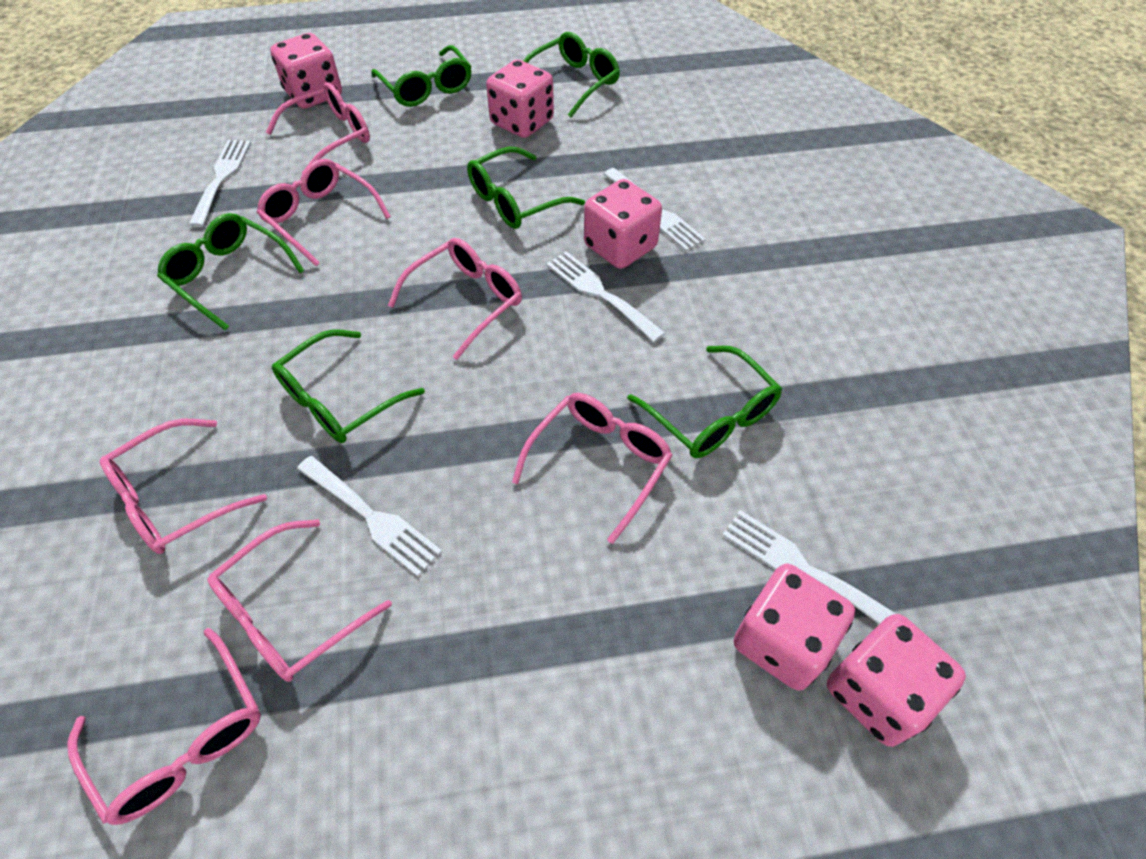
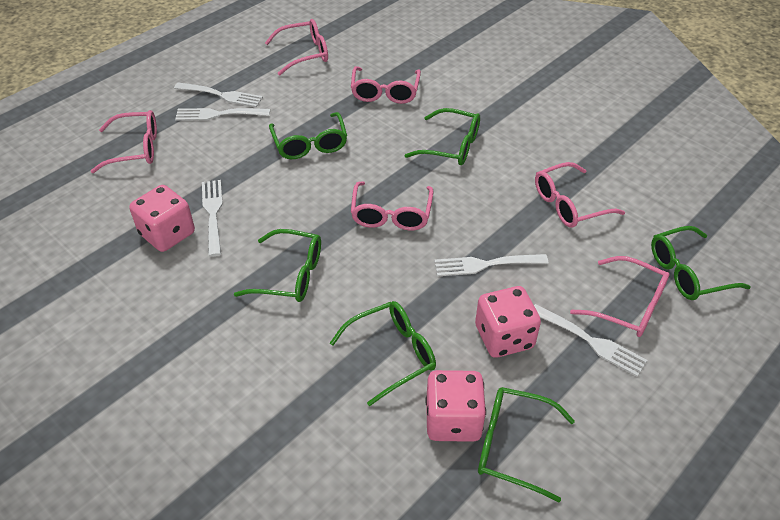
pink dice: 5 -> 3
pink glasses: 7 -> 6

